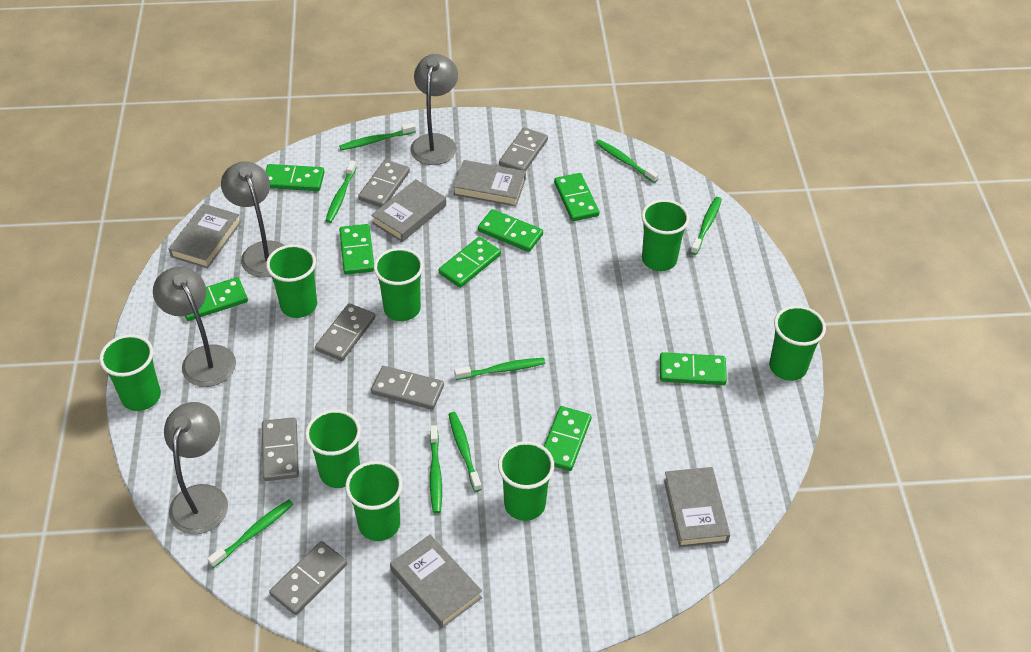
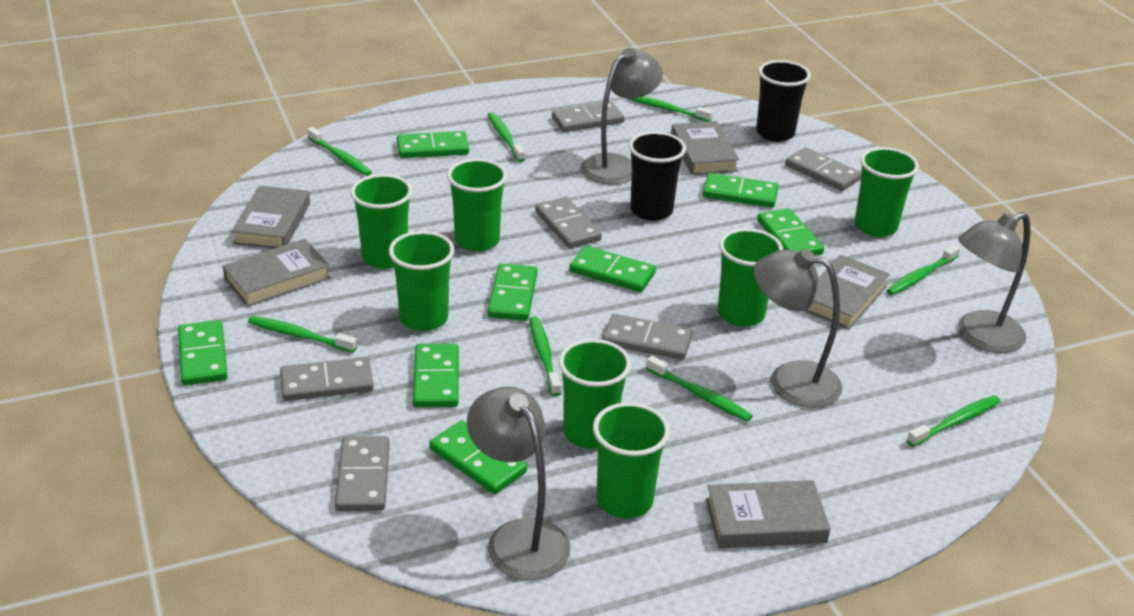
black cup: 0 -> 2
green cup: 8 -> 7

